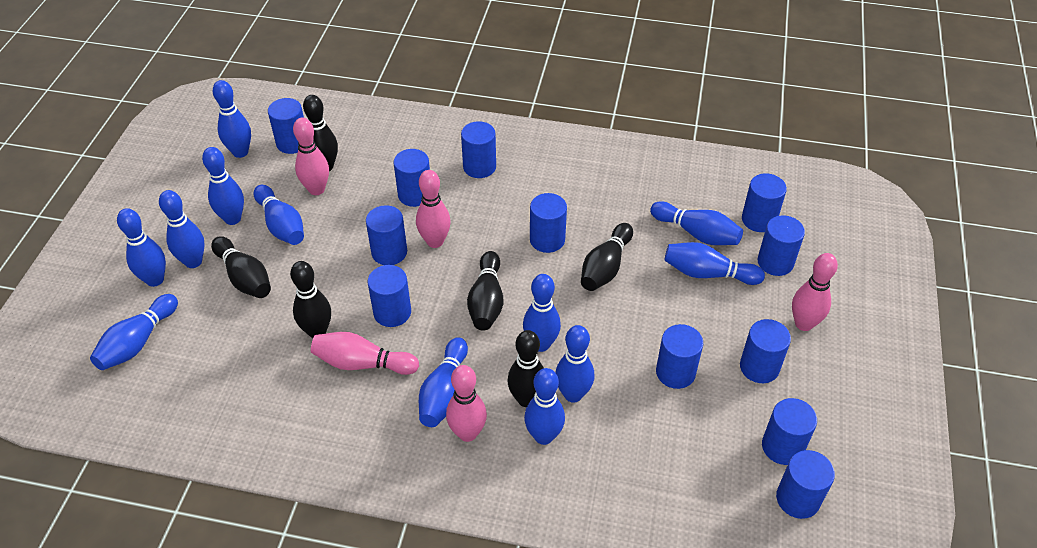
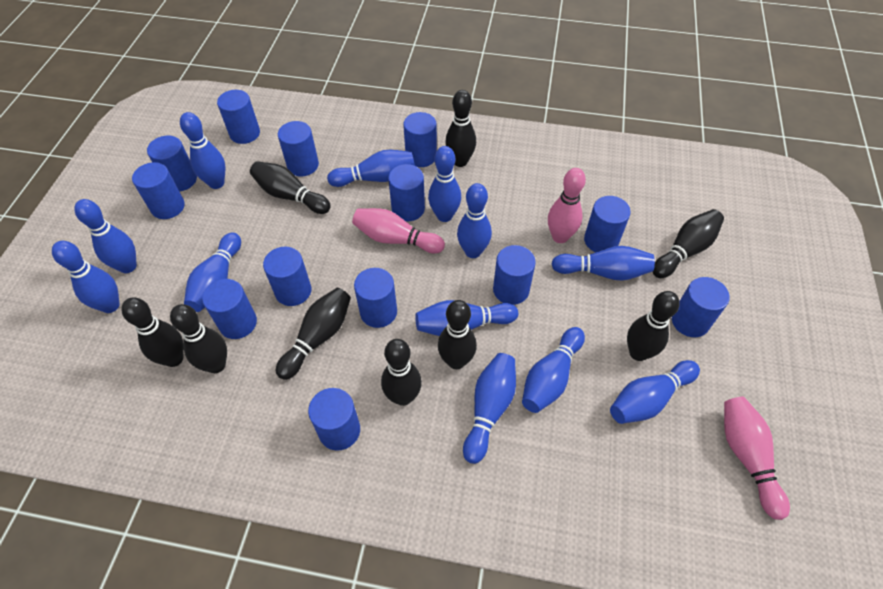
black bowling pin: 6 -> 9
blue cylinder: 12 -> 13
pink bowling pin: 5 -> 3

